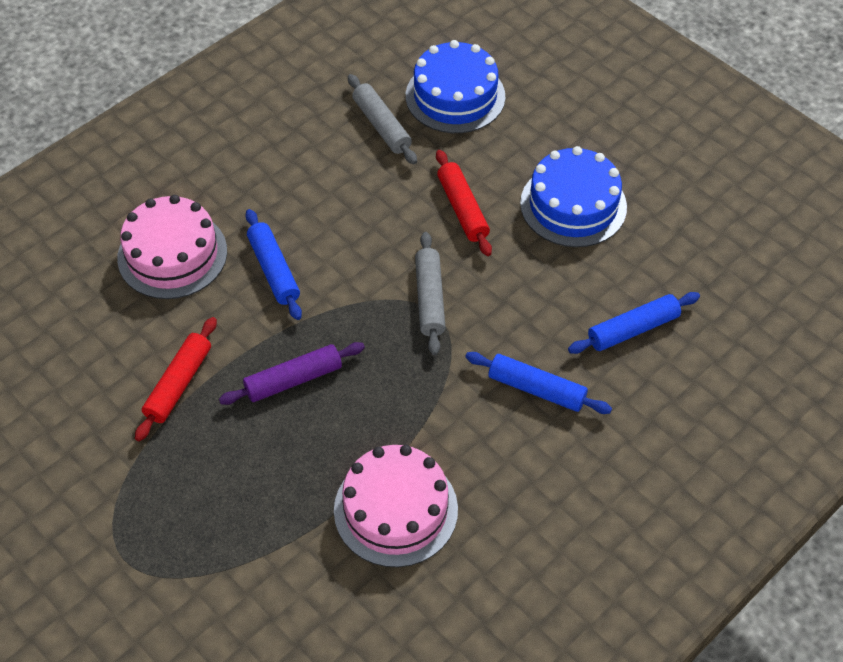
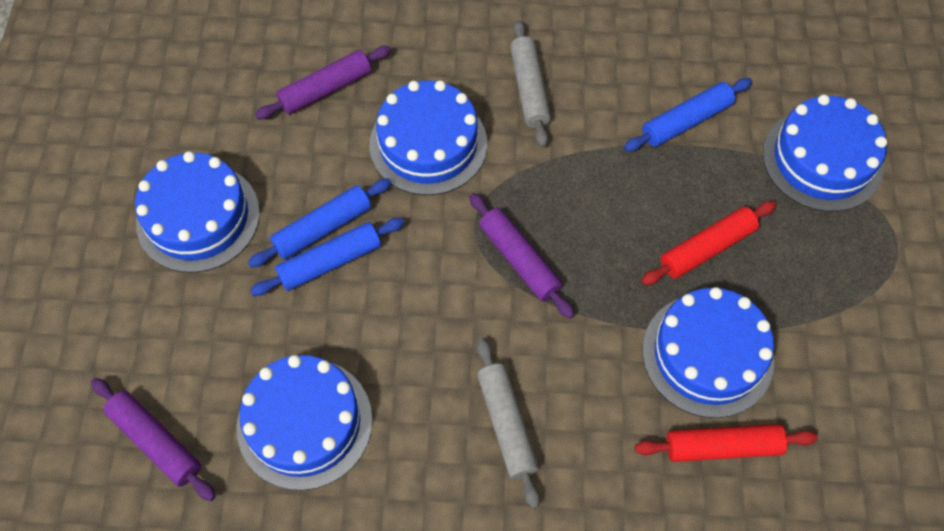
blue cake: 2 -> 5
pink cake: 2 -> 0
purple rolling pin: 1 -> 3

